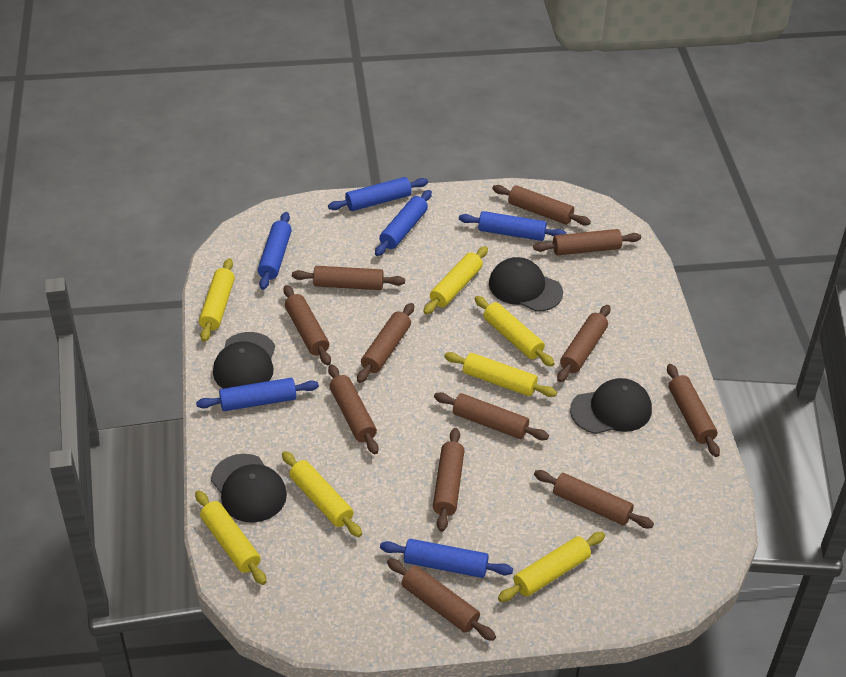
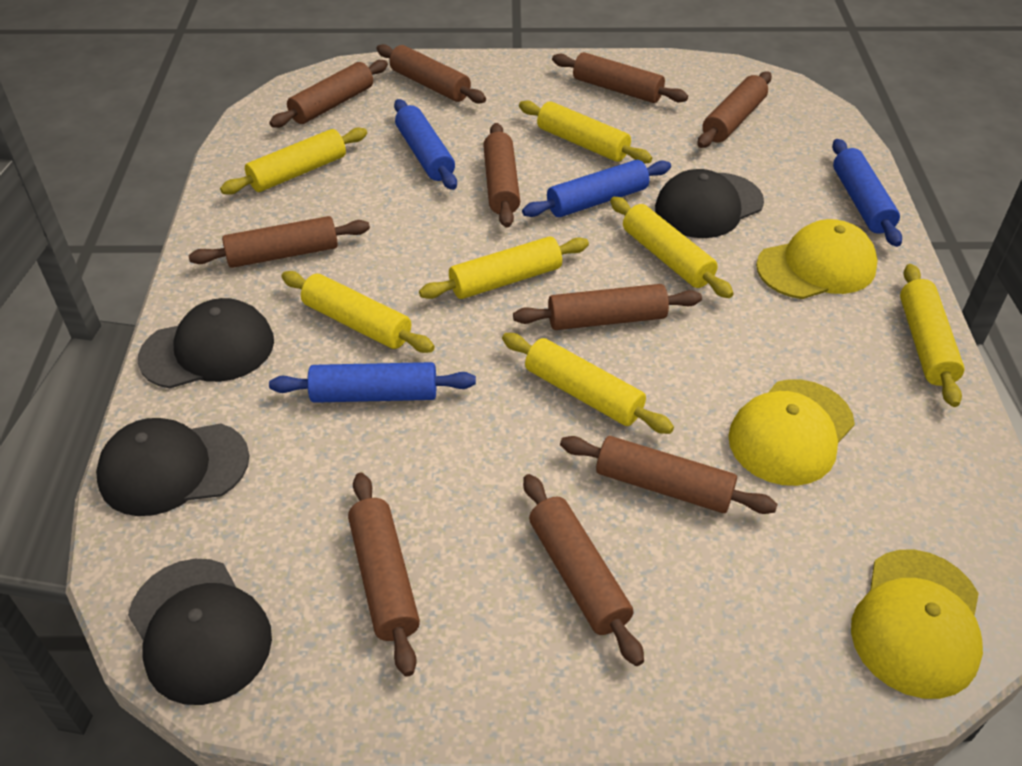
blue rolling pin: 6 -> 4
brown rolling pin: 12 -> 10
yellow cap: 0 -> 3

